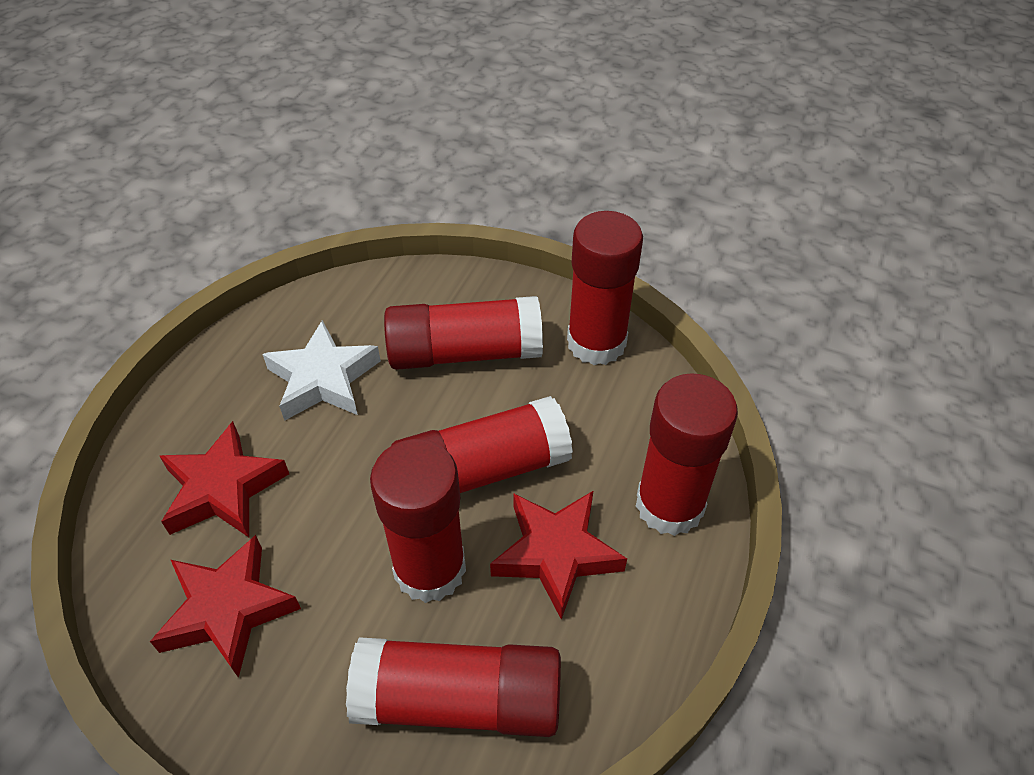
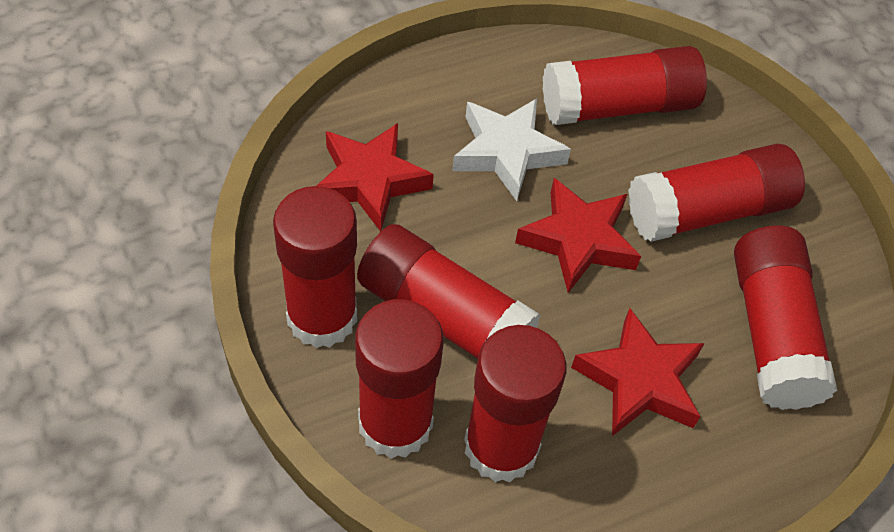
red glue stick: 6 -> 7

